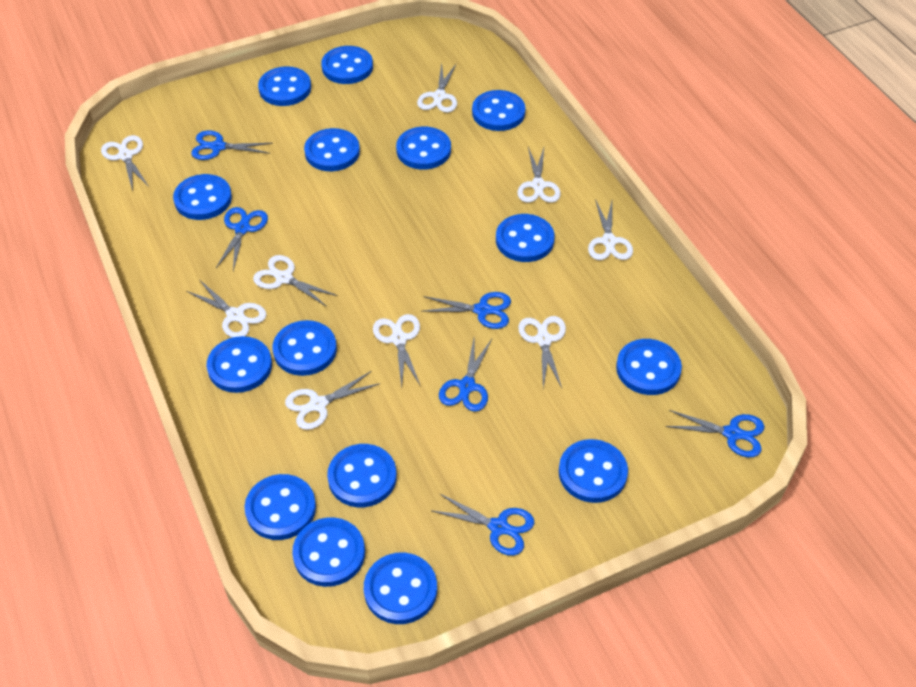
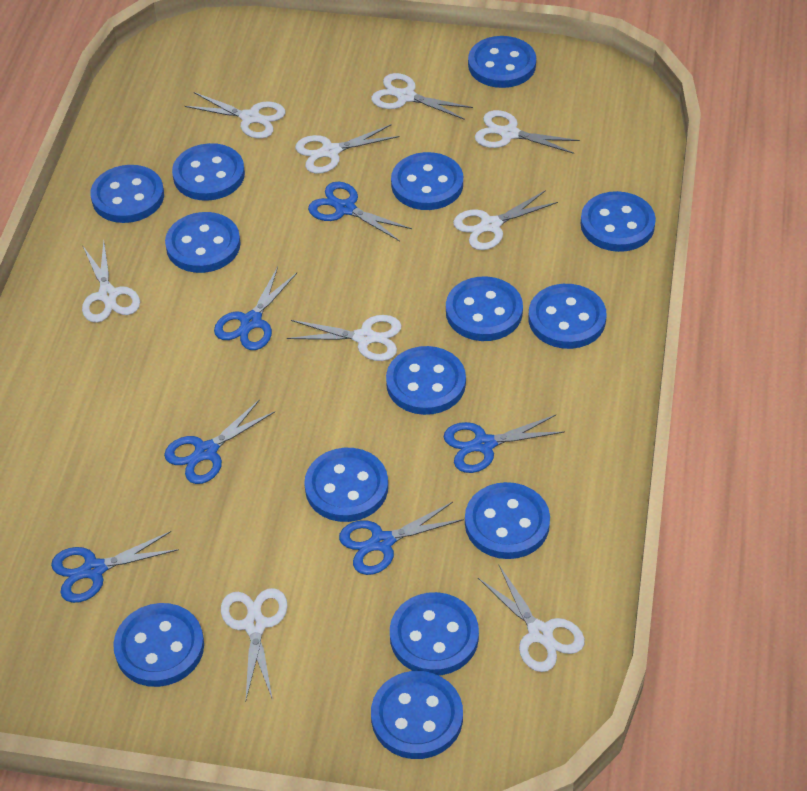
blue button: 15 -> 14

